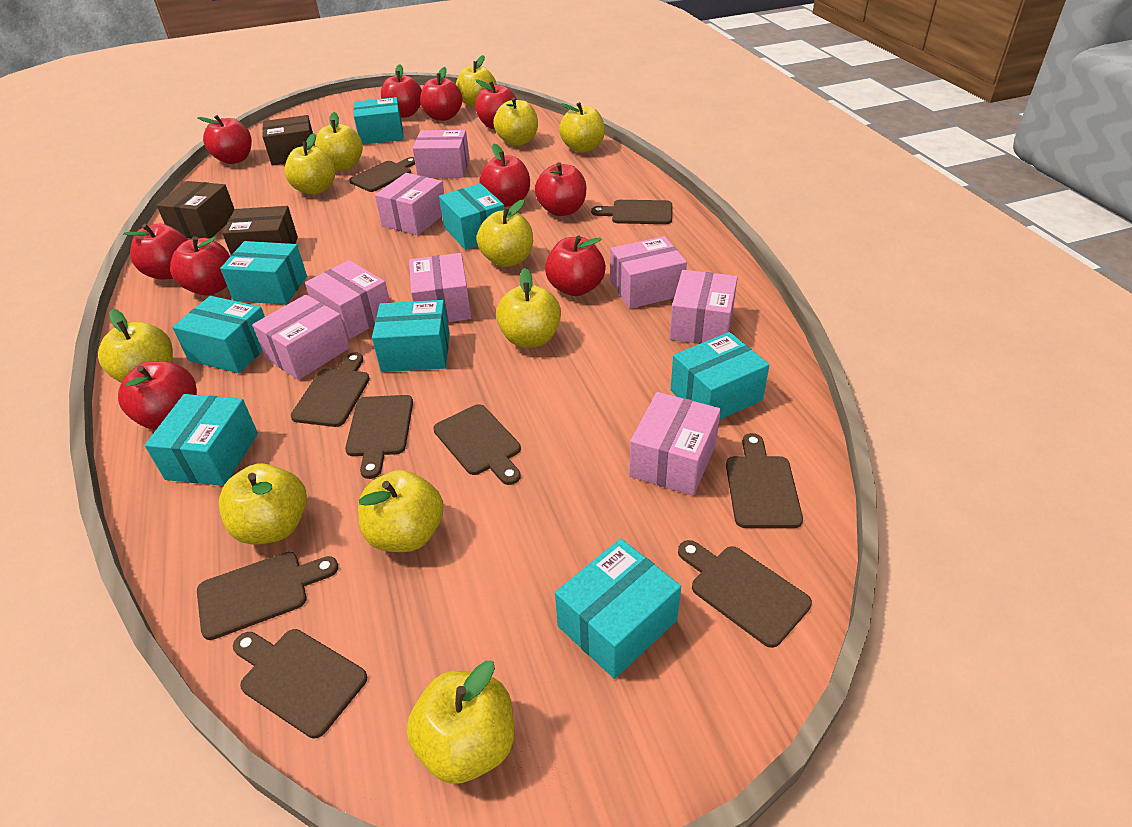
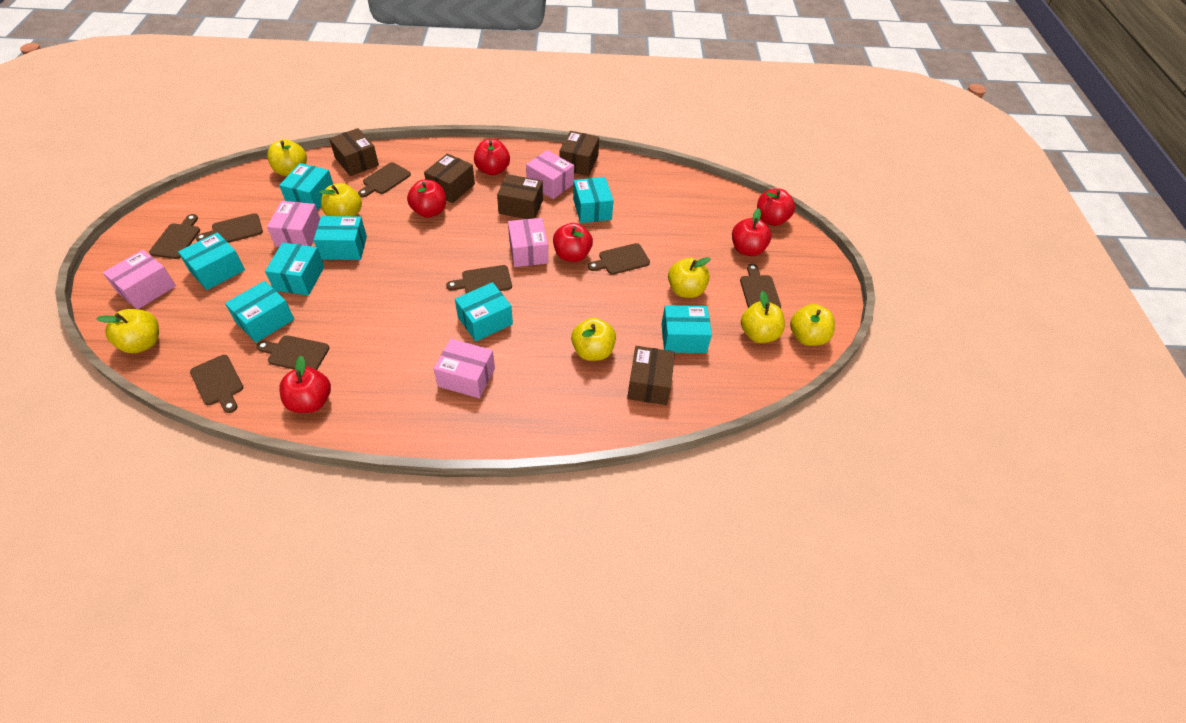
brown box: 3 -> 5
brown cutting board: 9 -> 8
pink box: 8 -> 5
red apple: 10 -> 6
yellow apple: 11 -> 7

